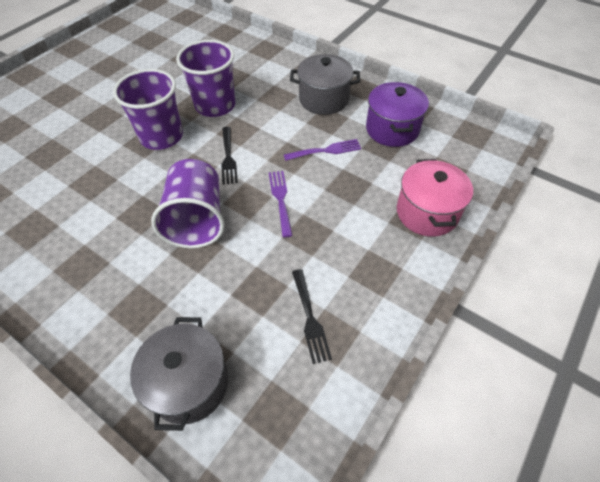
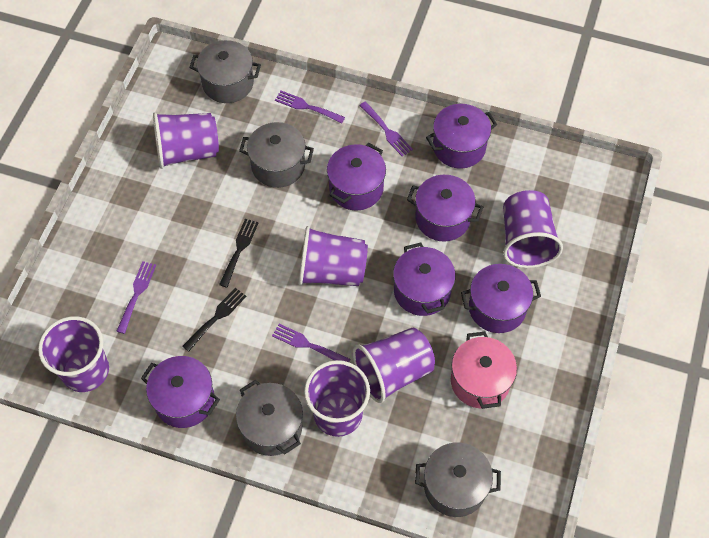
grey pot: 2 -> 4
purple cup: 3 -> 6
purple fork: 2 -> 4
purple pot: 1 -> 6

